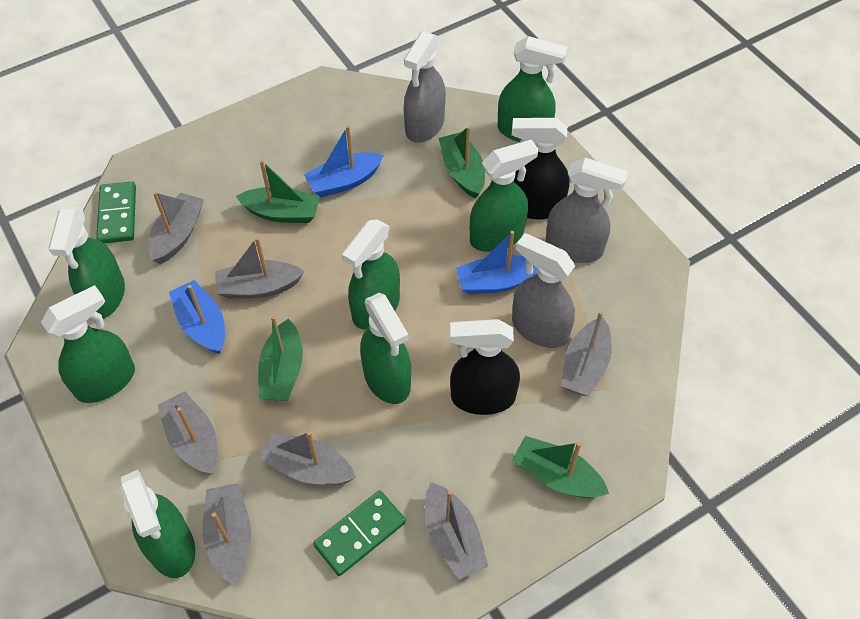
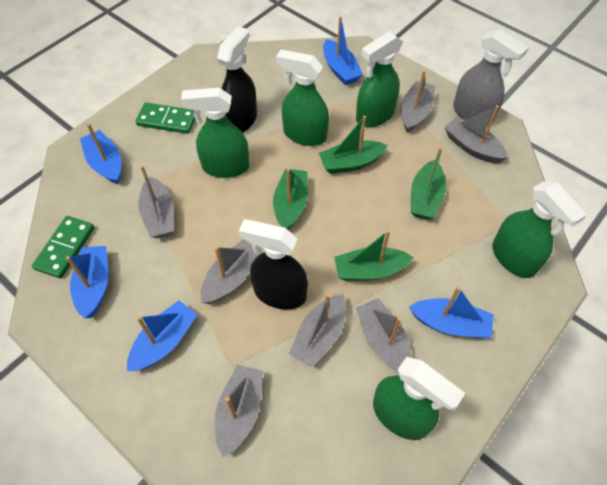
blue boat: 3 -> 5
green spray bottle: 7 -> 5
grey spray bottle: 3 -> 1

